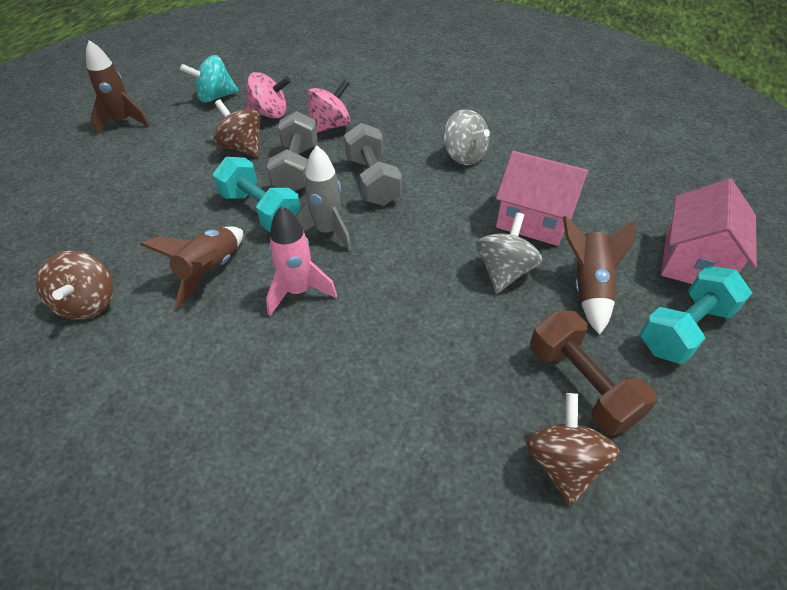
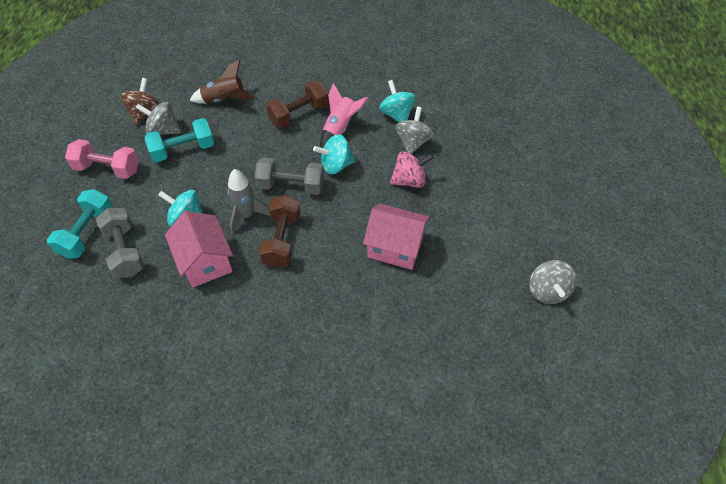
brown dumbbell: 1 -> 2
brown rocket: 3 -> 1
brown spinning top: 3 -> 1
grey spinning top: 2 -> 3
pink dumbbell: 0 -> 1
pink spinning top: 2 -> 1
turquoise spinning top: 1 -> 3

